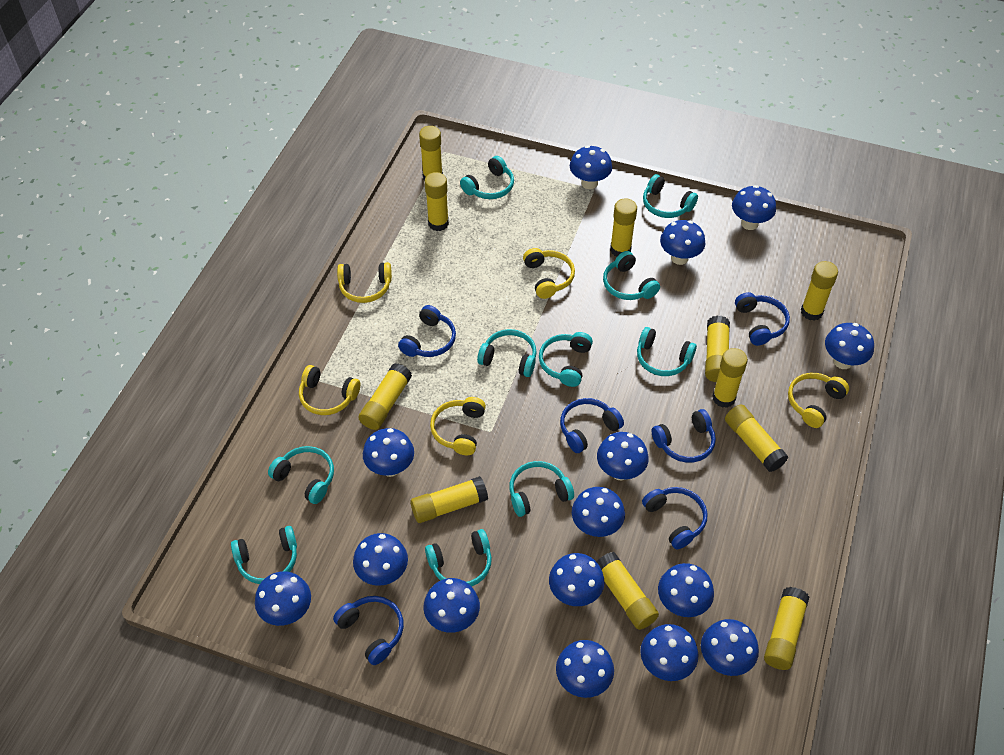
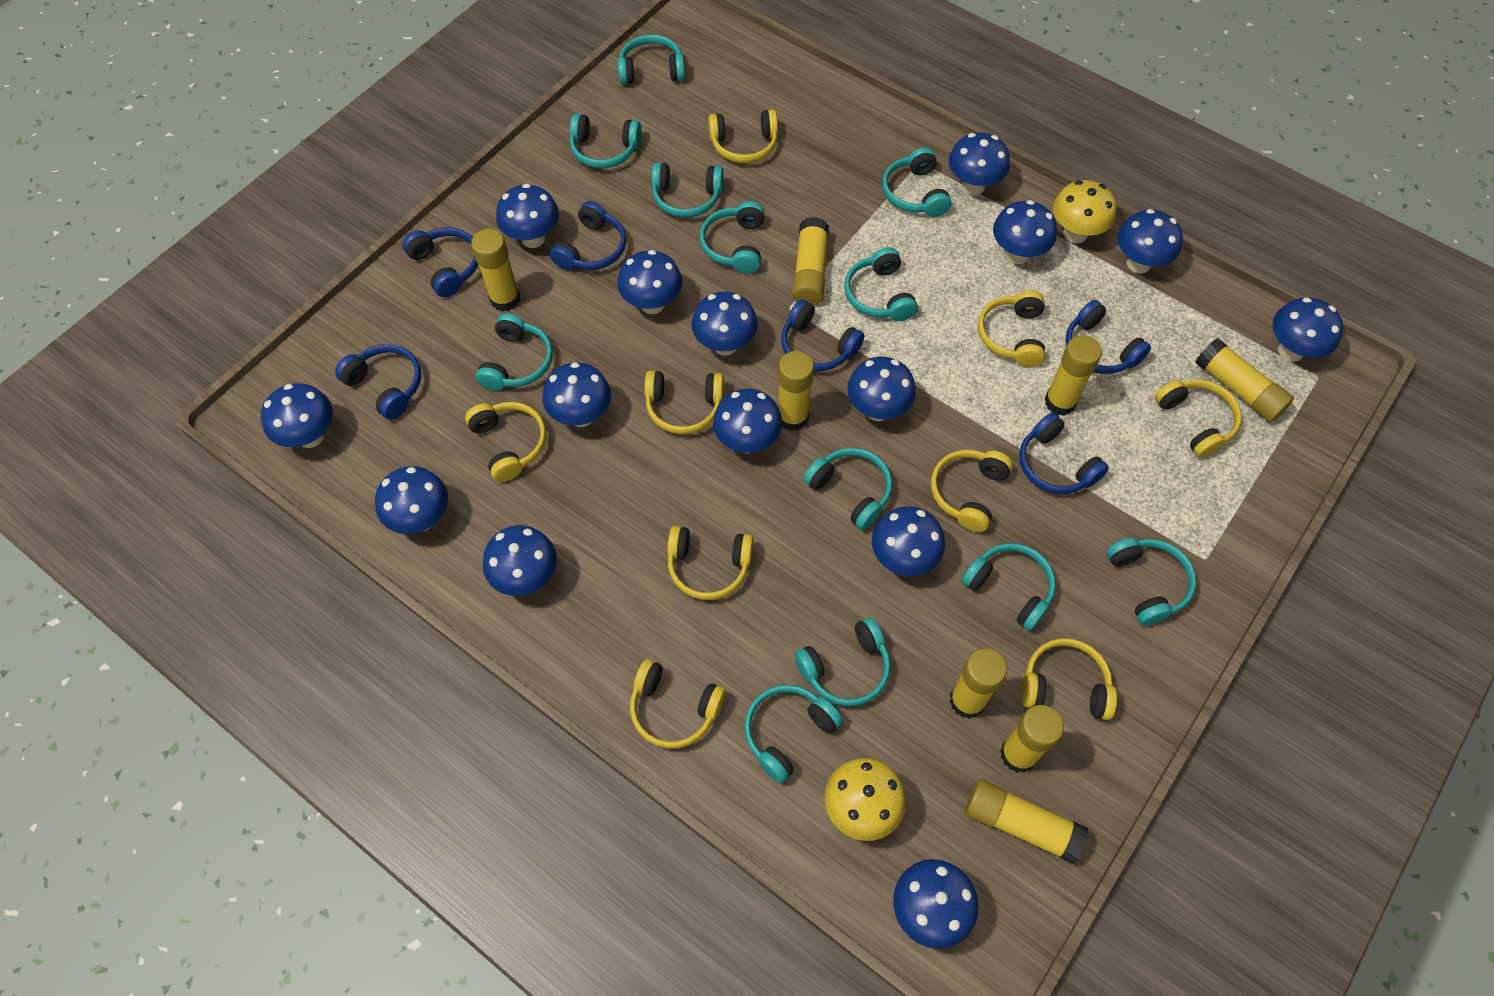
turquoise headphones: 10 -> 12
yellow glue stick: 11 -> 8
yellow headphones: 5 -> 9
yellow mushroom: 0 -> 2

